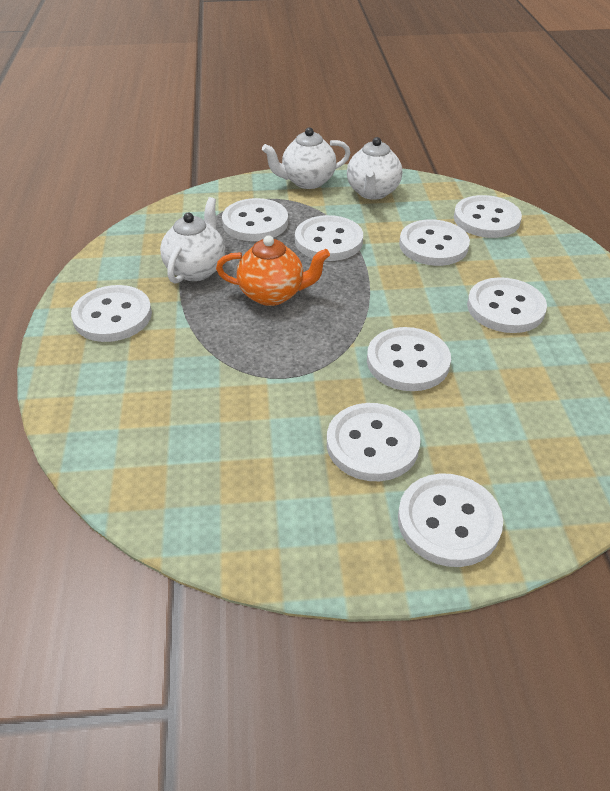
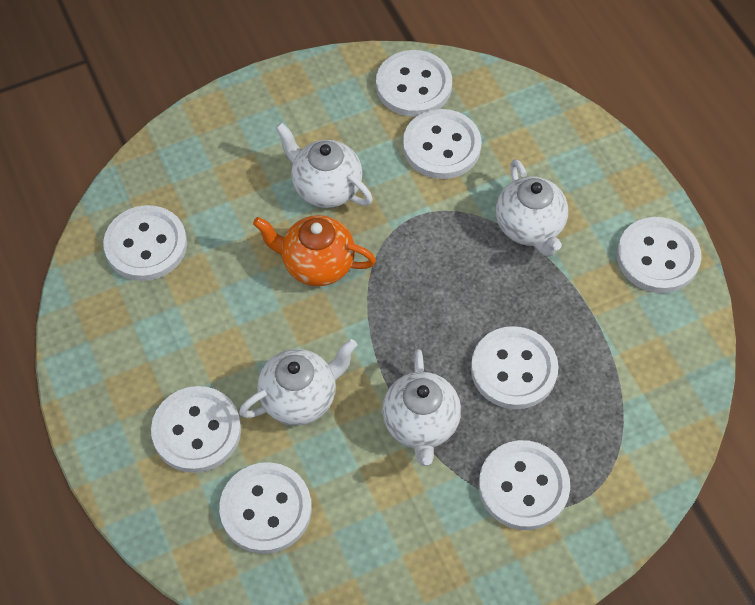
white button: 9 -> 8
white teapot: 3 -> 4

